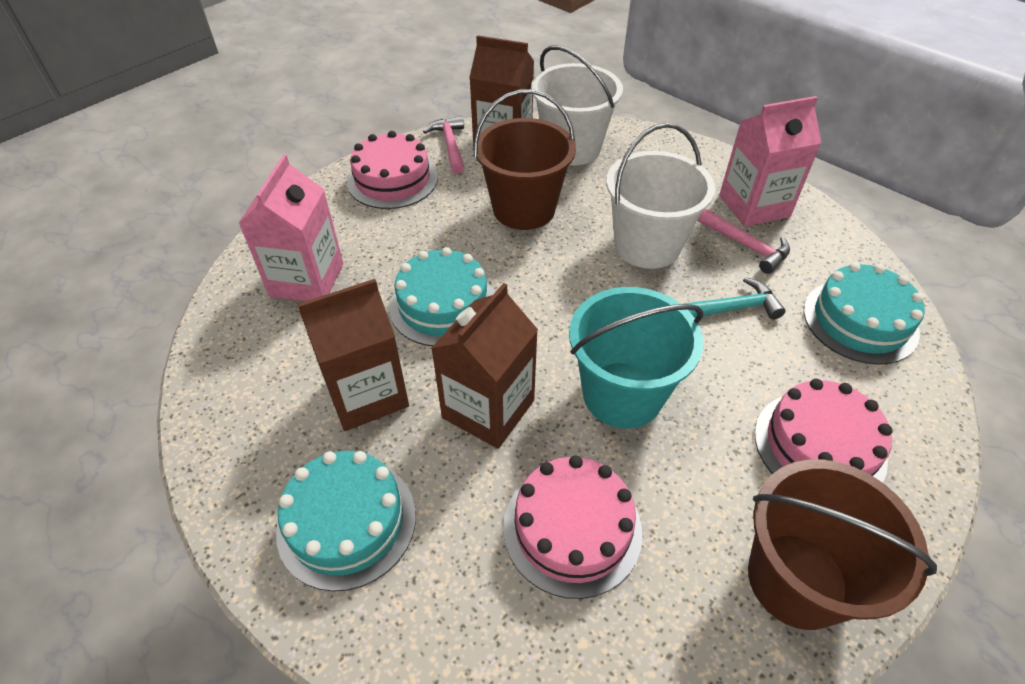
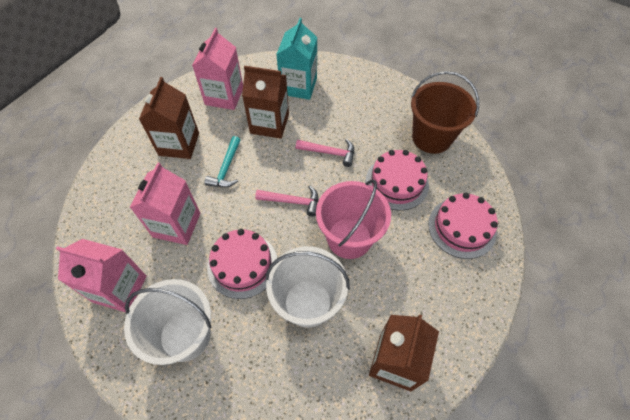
brown bucket: 2 -> 1
pink bucket: 0 -> 1
pink carton: 2 -> 3
turquoise bucket: 1 -> 0
turquoise cake: 3 -> 0
turquoise carton: 0 -> 1

